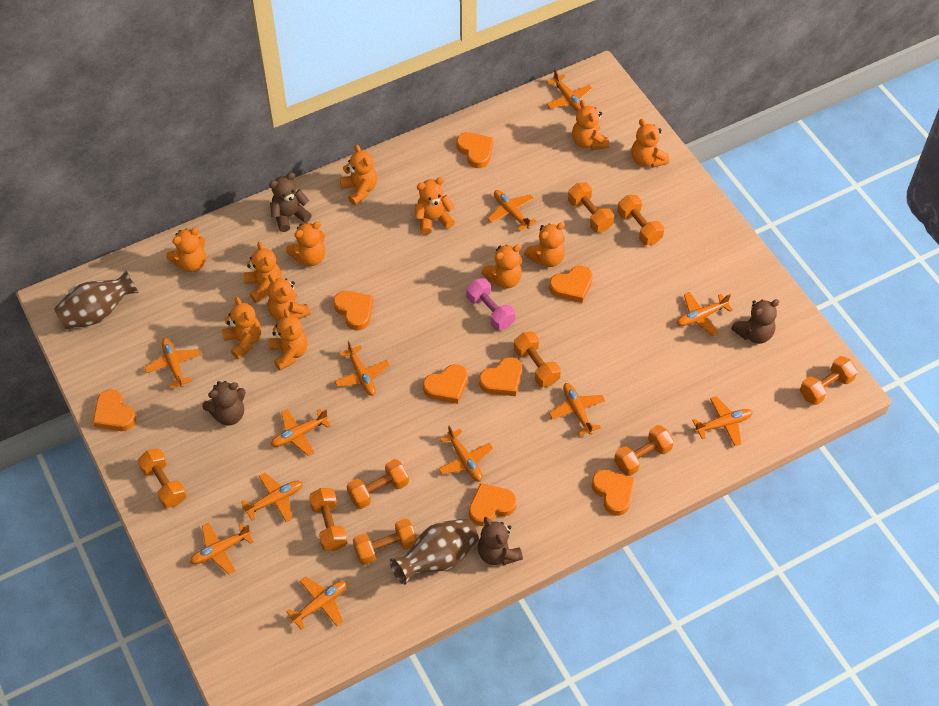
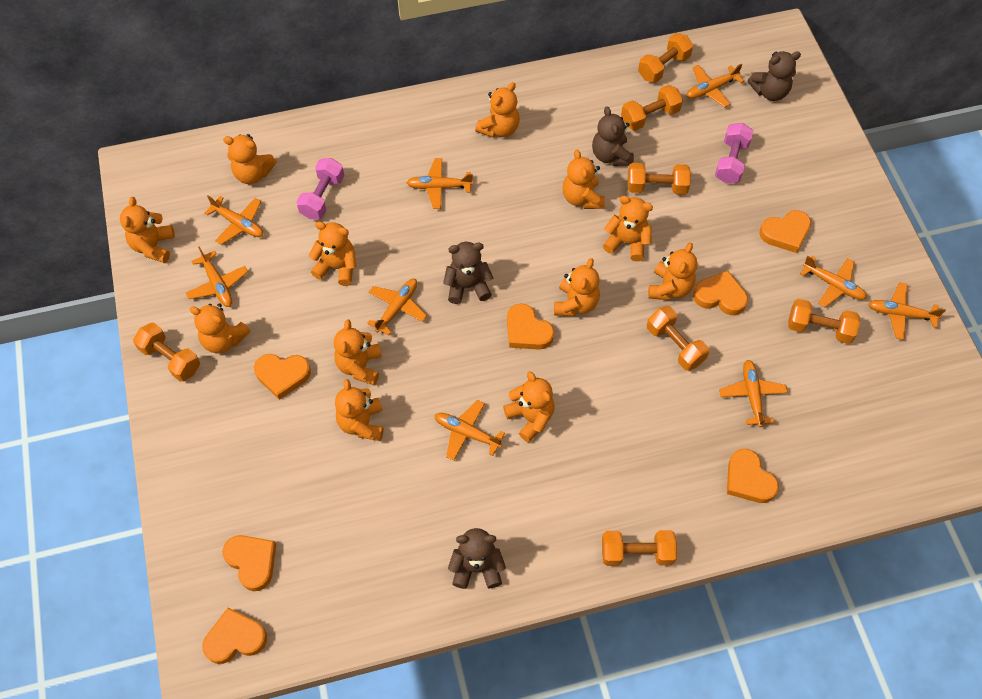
brown vase: 2 -> 0
orange dumbbell: 9 -> 7
orange heart: 8 -> 7
orange plane: 12 -> 9
pink dumbbell: 1 -> 2

